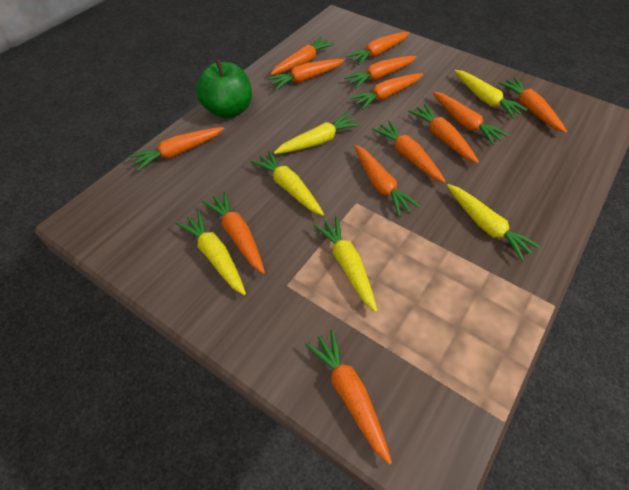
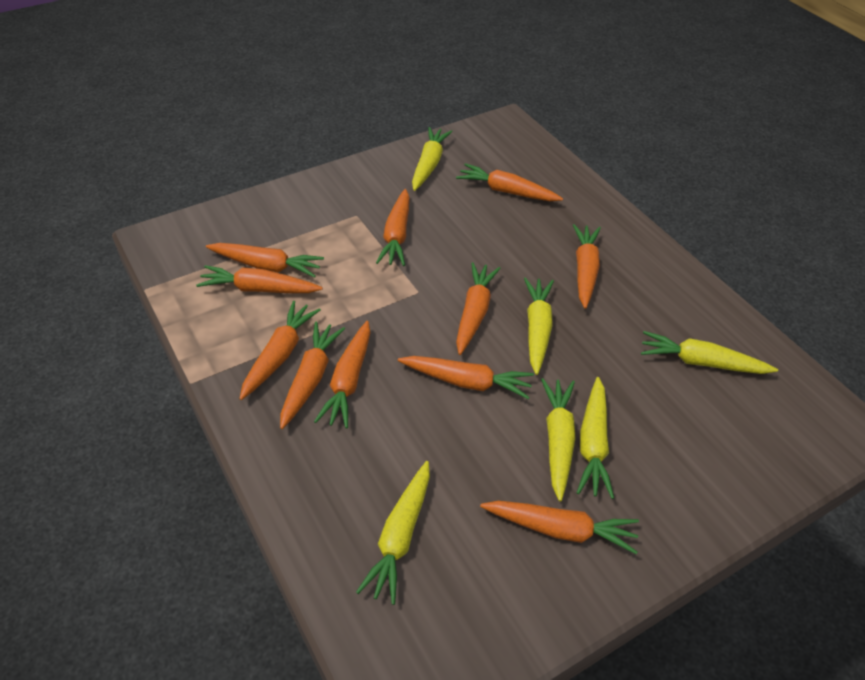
green apple: 1 -> 0
orange carrot: 13 -> 11

